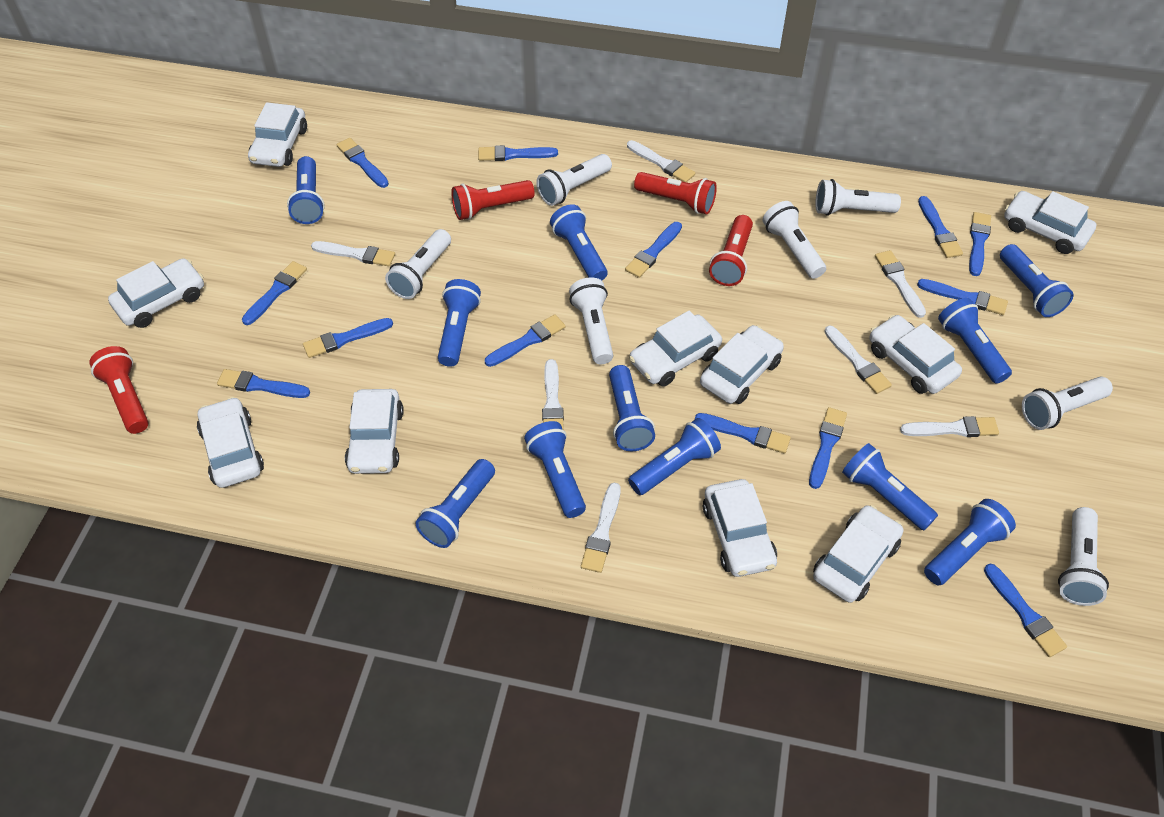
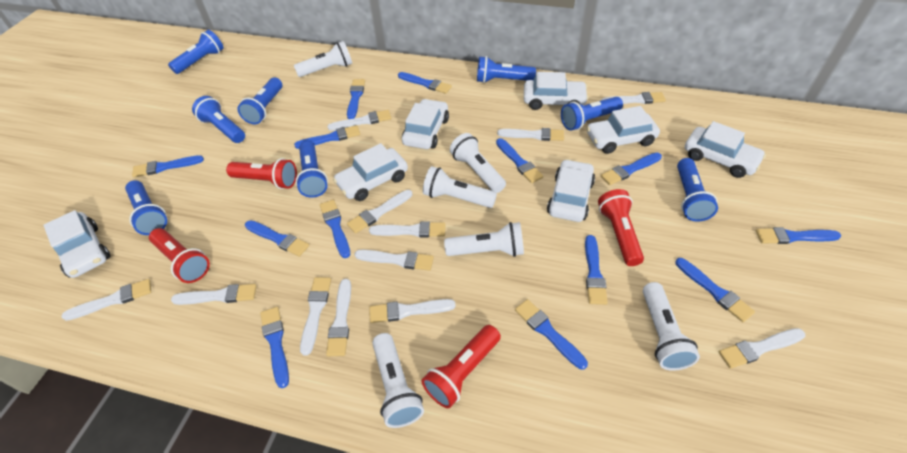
blue flashlight: 11 -> 8
white brush: 7 -> 12
white car: 10 -> 7
white flashlight: 7 -> 6

